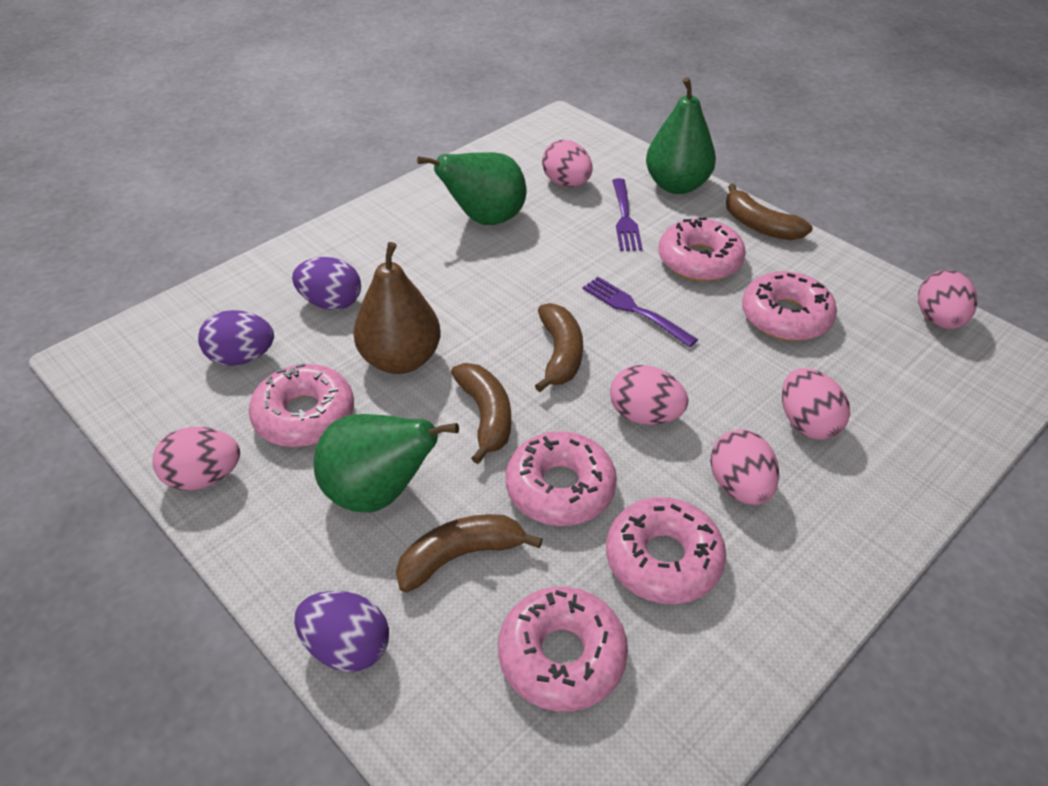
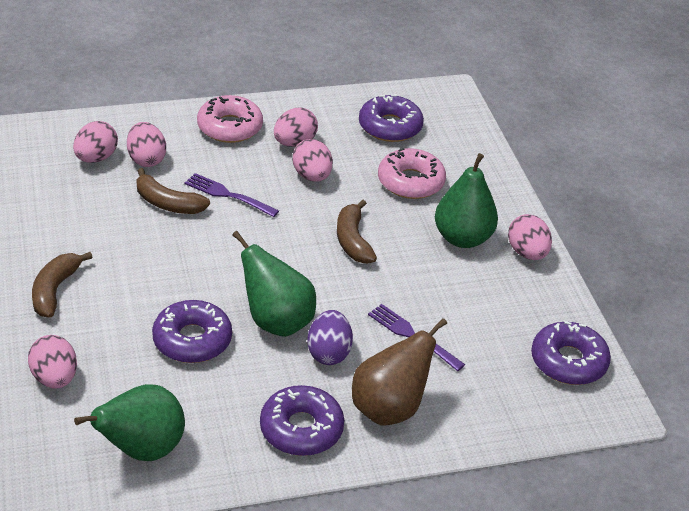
brown banana: 4 -> 3
pink donut: 6 -> 2
purple donut: 0 -> 4
purple egg: 3 -> 1

